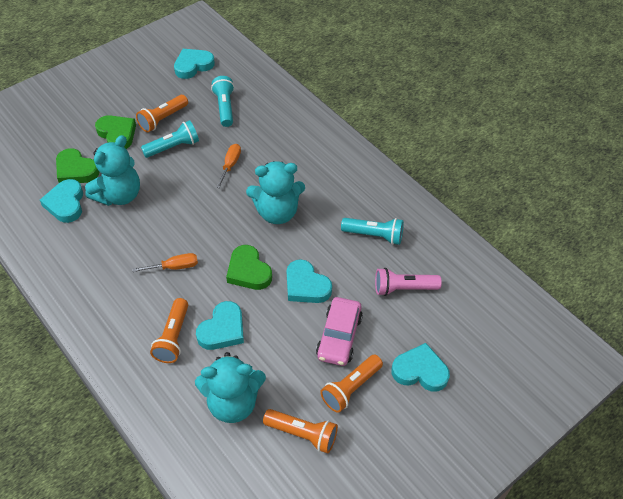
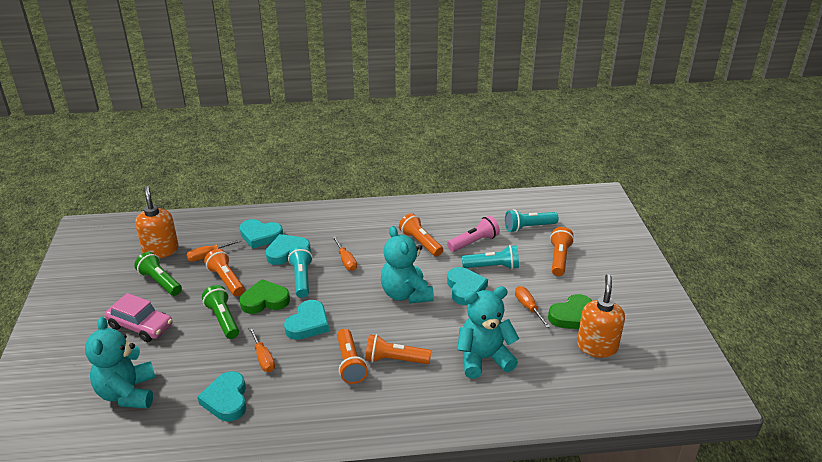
green flashlight: 0 -> 2
green heart: 3 -> 2
orange flashlight: 4 -> 5
orange screwdriver: 2 -> 4
orange soap dispenser: 0 -> 2

